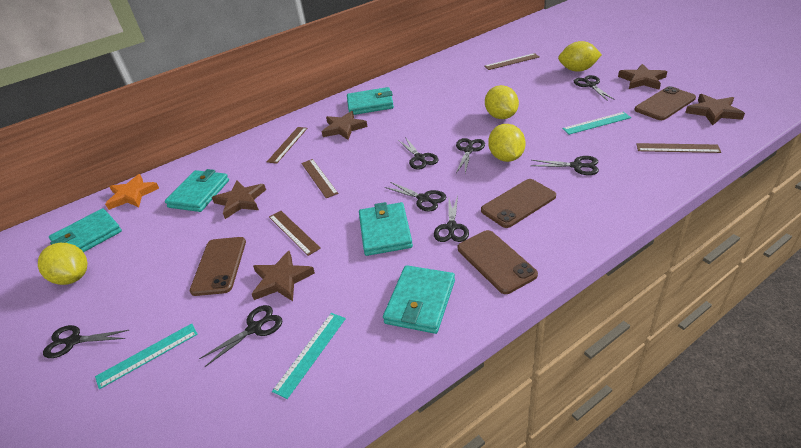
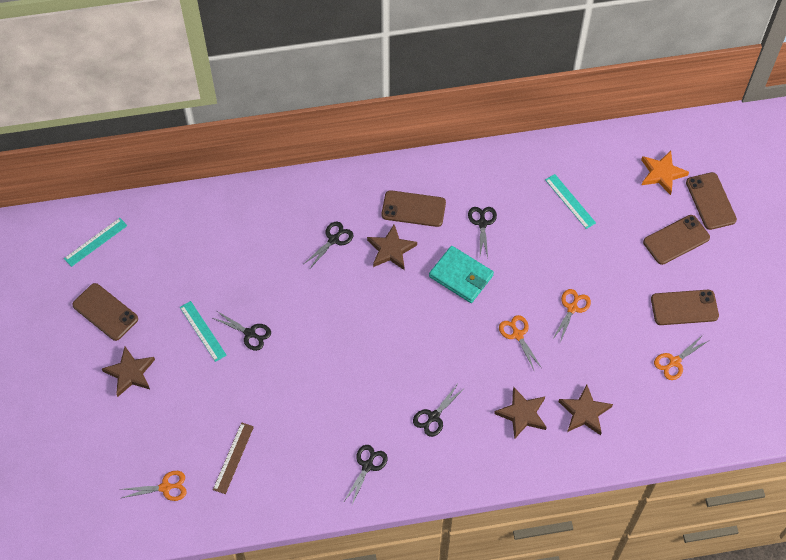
black scissors: 8 -> 5
brown phone: 4 -> 5
brown ruler: 5 -> 1
brown star: 5 -> 4
orange scissors: 0 -> 4
turquoise wallet: 5 -> 1
yellow lemon: 4 -> 0

